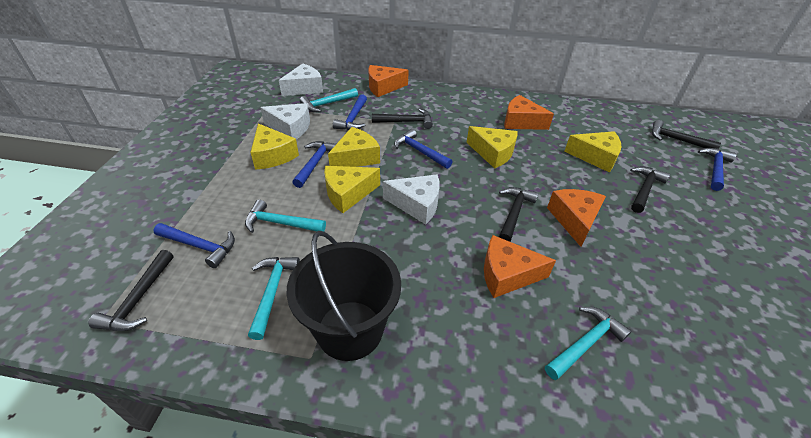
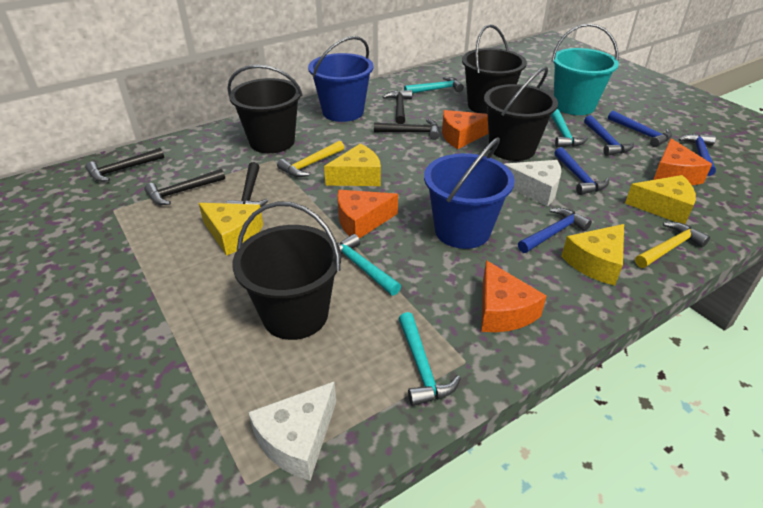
black bucket: 1 -> 4
blue bucket: 0 -> 2
turquoise bucket: 0 -> 1
white cheese: 3 -> 2
yellow cheese: 5 -> 4
yellow hammer: 0 -> 2

